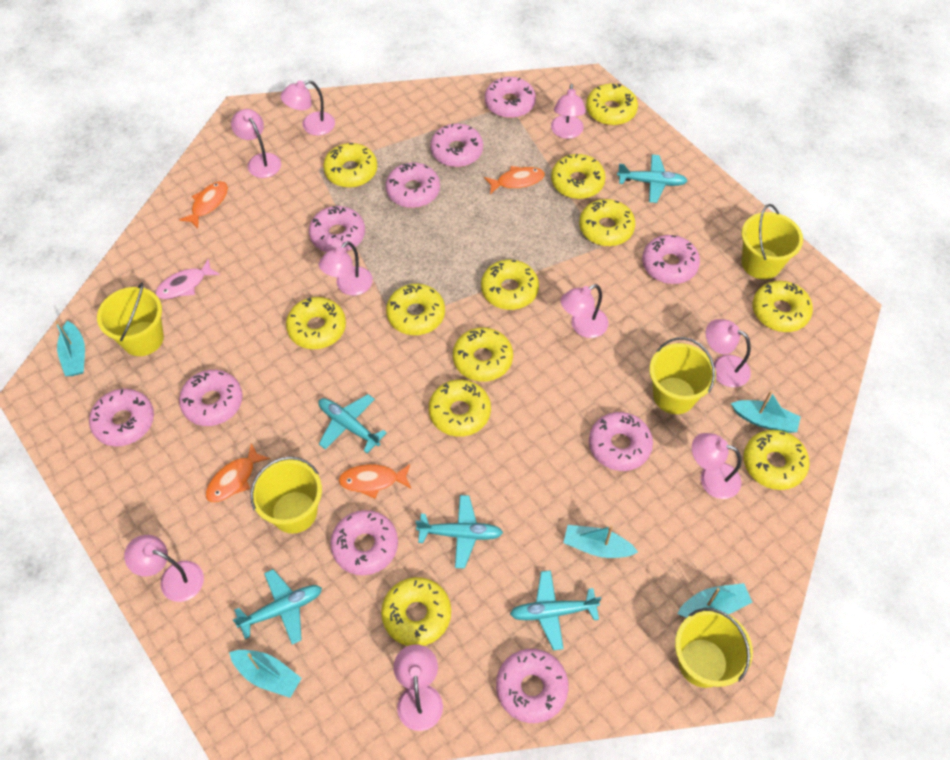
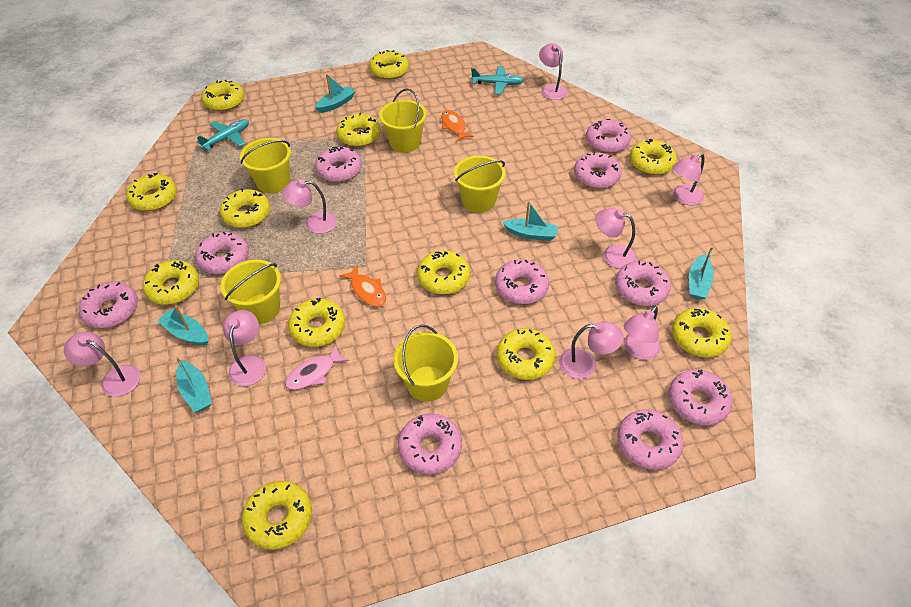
orange fish: 4 -> 2
pink lamp: 9 -> 8
turquoise plane: 5 -> 2

